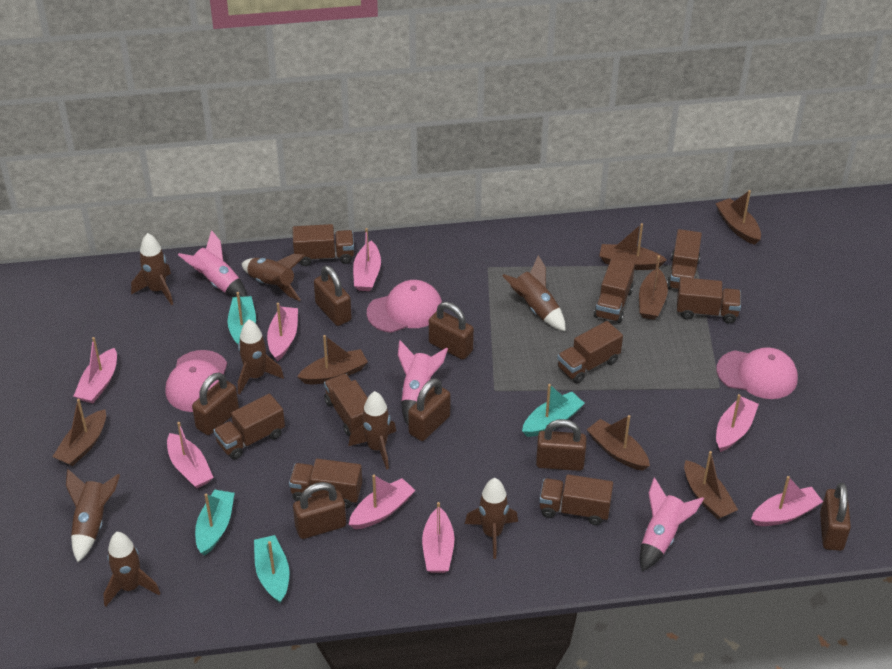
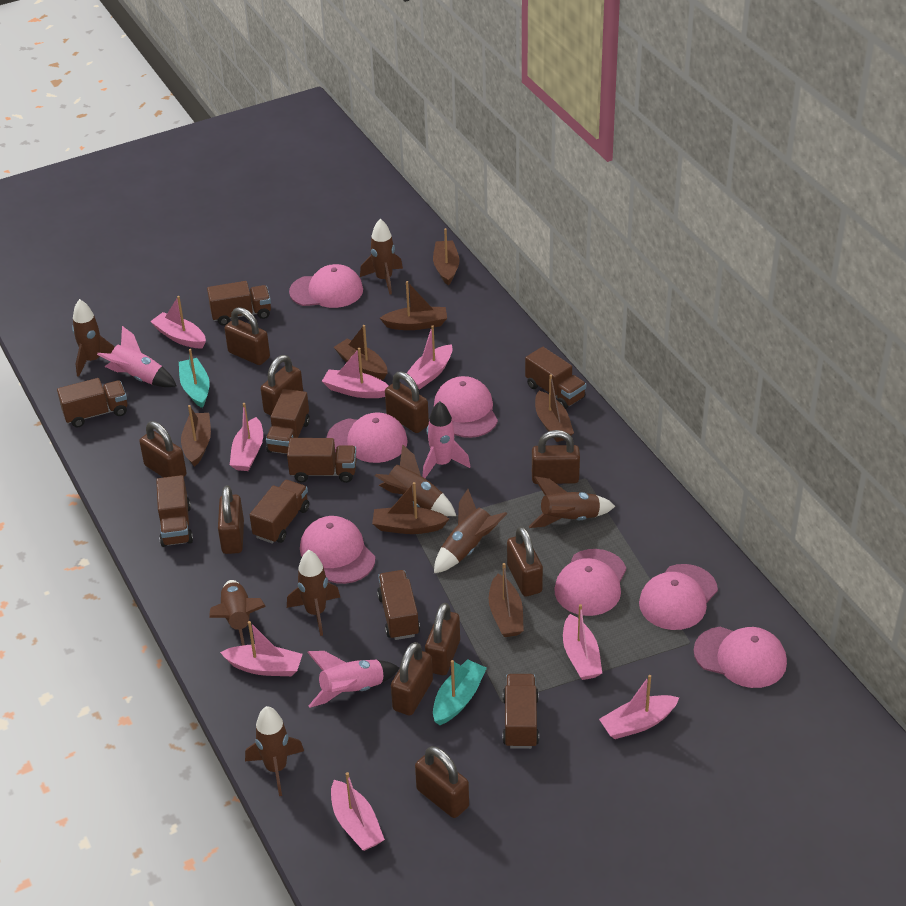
brown padlock: 7 -> 10
pink cap: 3 -> 7
turquoise boat: 4 -> 2

